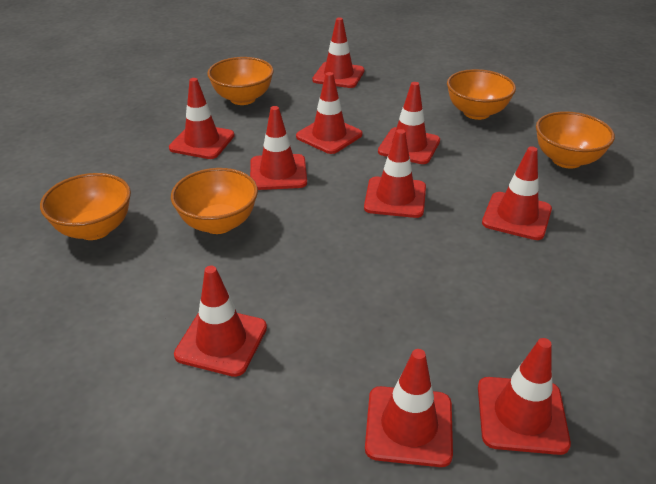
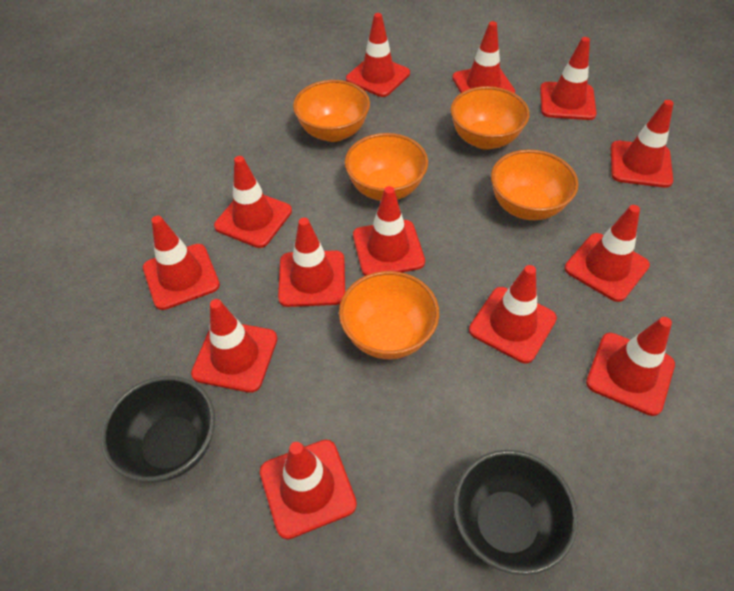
black bowl: 0 -> 2
red traffic cone: 10 -> 13

